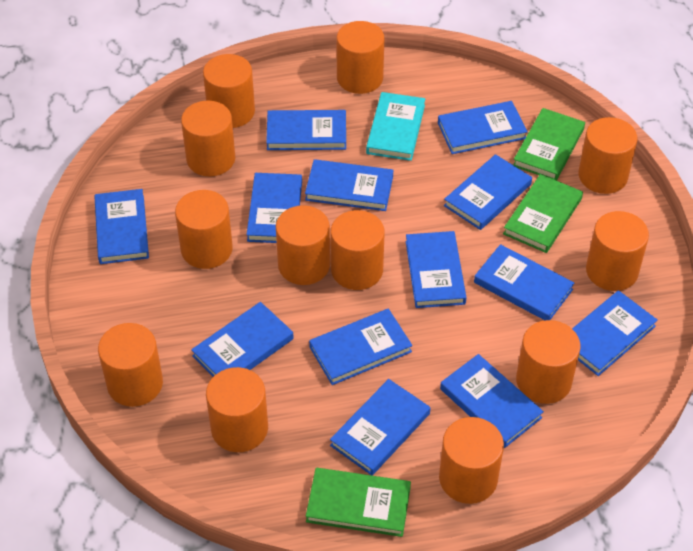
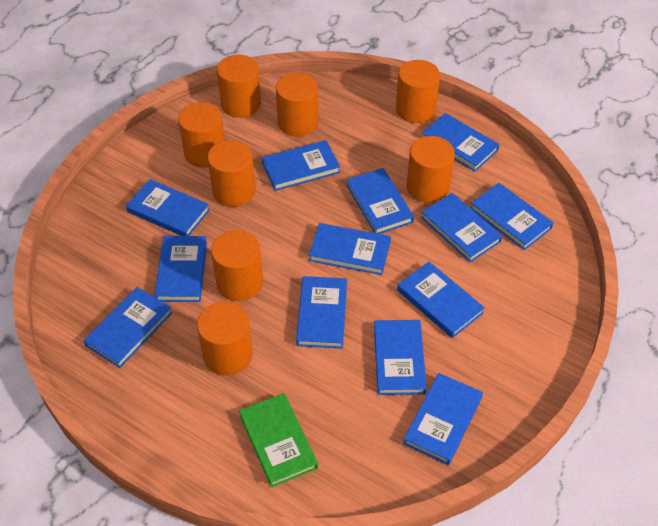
green book: 3 -> 1
orange cylinder: 12 -> 8
turquoise book: 1 -> 0

